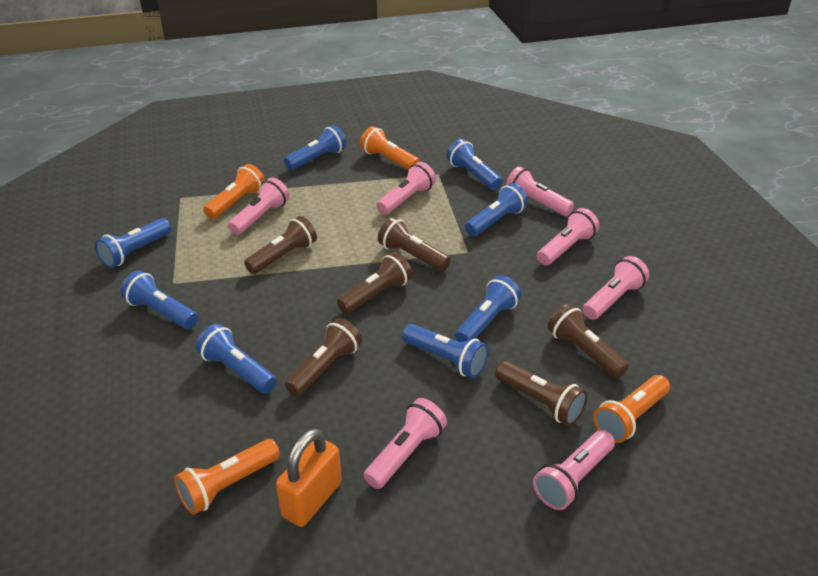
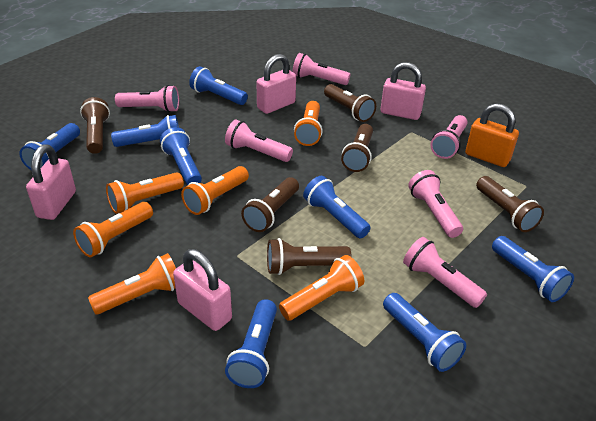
orange flashlight: 4 -> 6
pink flashlight: 7 -> 6
pink padlock: 0 -> 4

